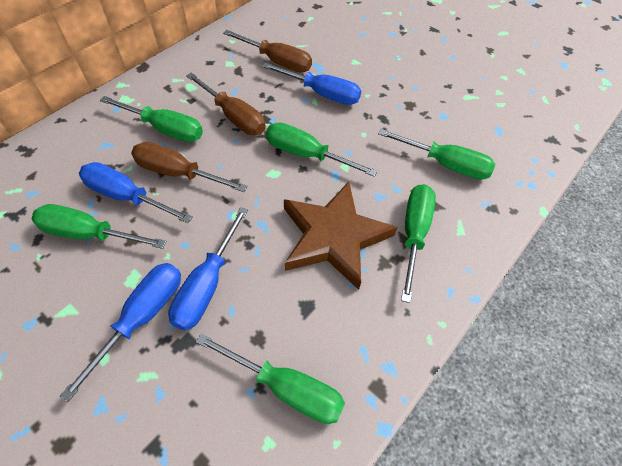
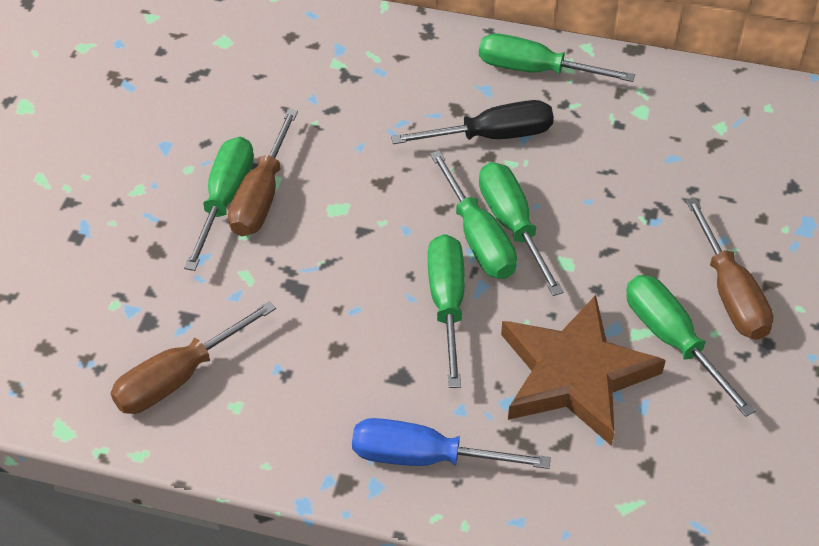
black screwdriver: 0 -> 1
blue screwdriver: 4 -> 1

